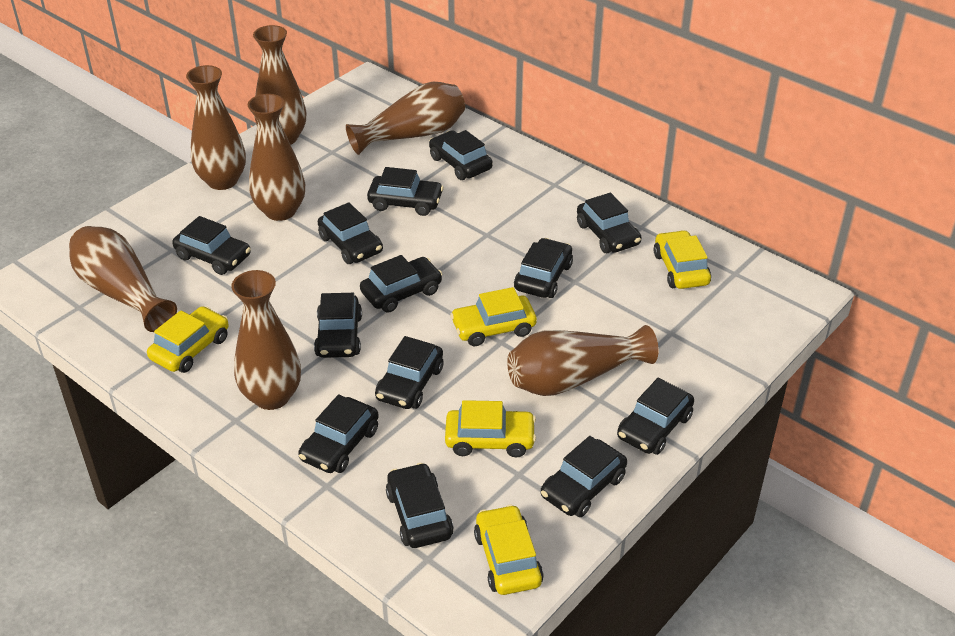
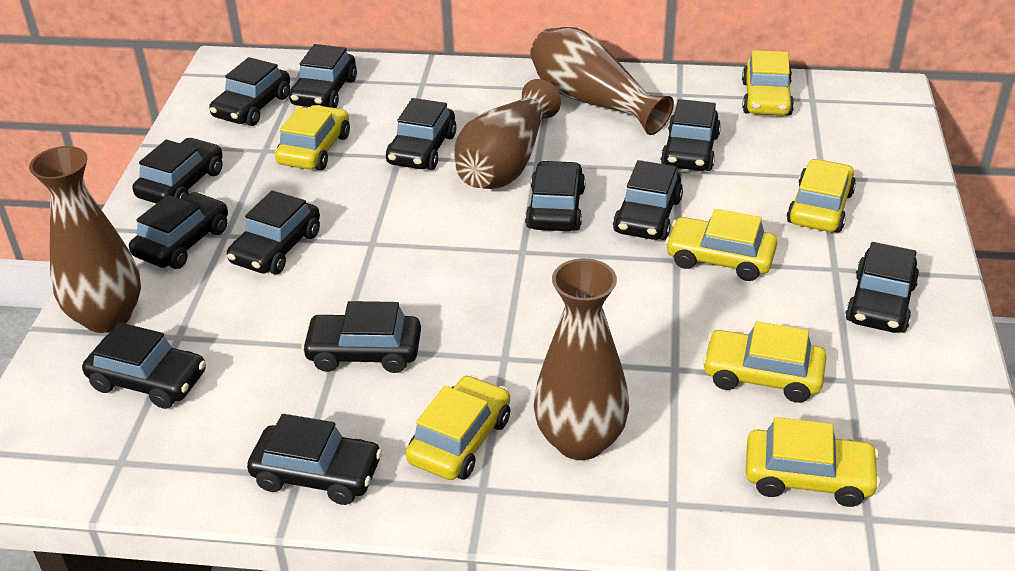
brown vase: 7 -> 4
yellow car: 5 -> 7

